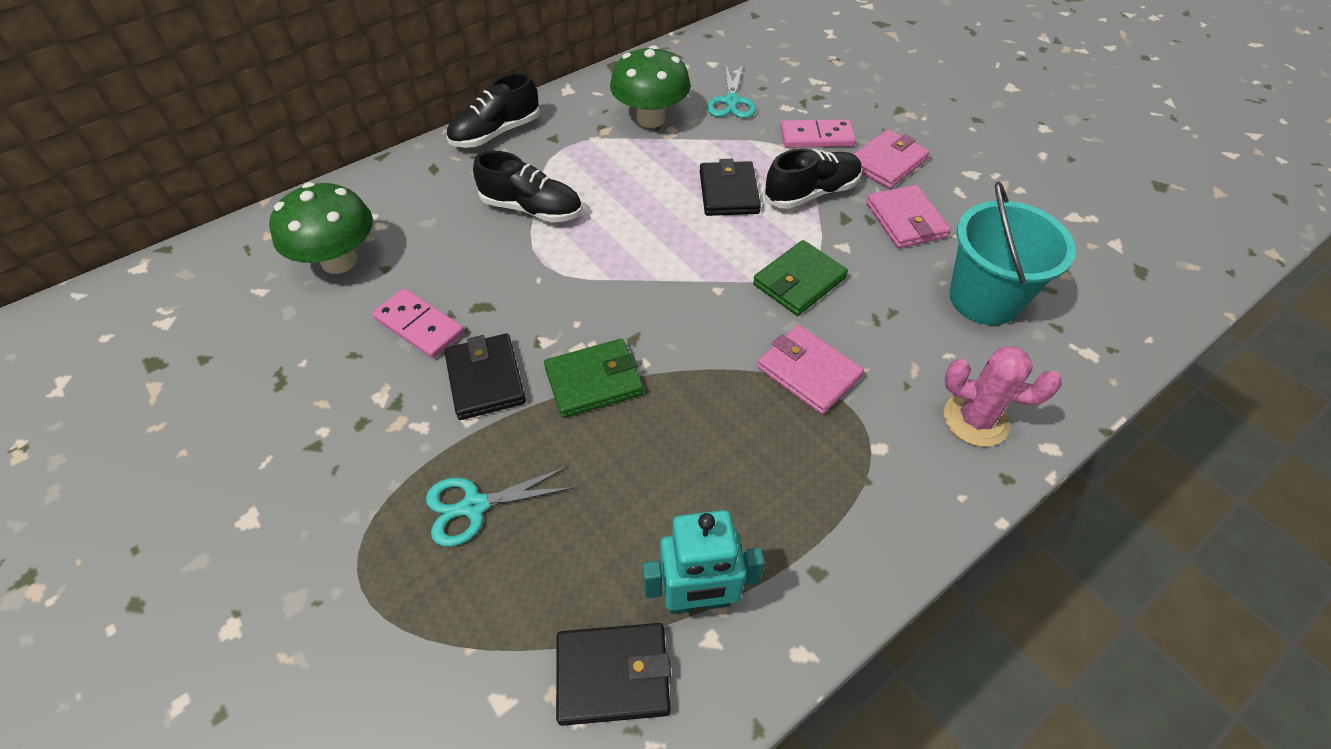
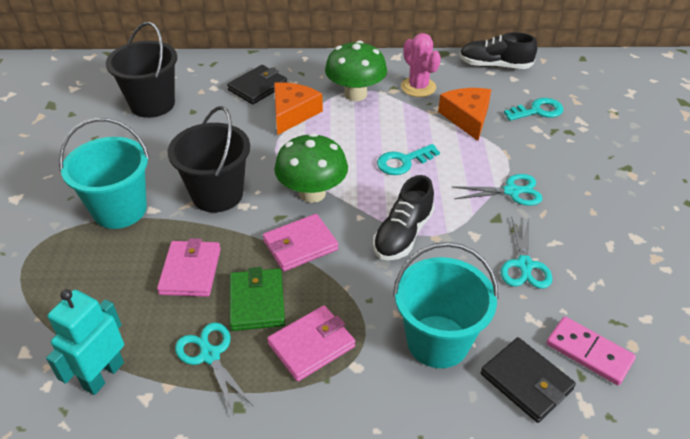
black bucket: 0 -> 2
black shoe: 3 -> 2
black wallet: 3 -> 2
green wallet: 2 -> 1
orange cheese: 0 -> 2
pink domino: 2 -> 1
turquoise bucket: 1 -> 2
turquoise key: 0 -> 2
turquoise scissors: 2 -> 3

